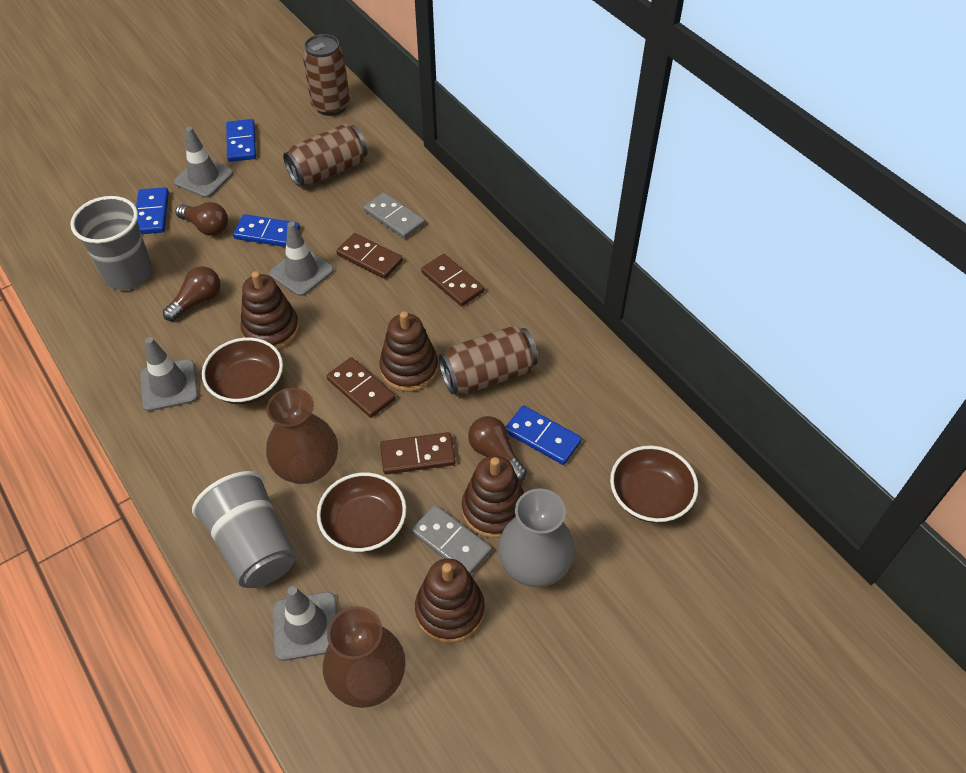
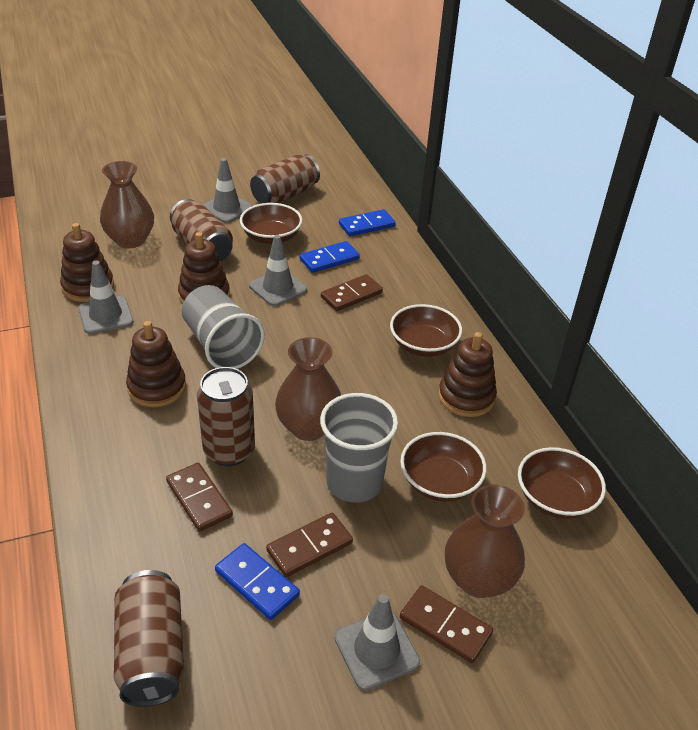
blue domino: 4 -> 3
brown bowl: 3 -> 4
brown can: 3 -> 4
brown light bulb: 3 -> 0
brown vase: 2 -> 3
grey domino: 2 -> 0
grey vase: 1 -> 0

